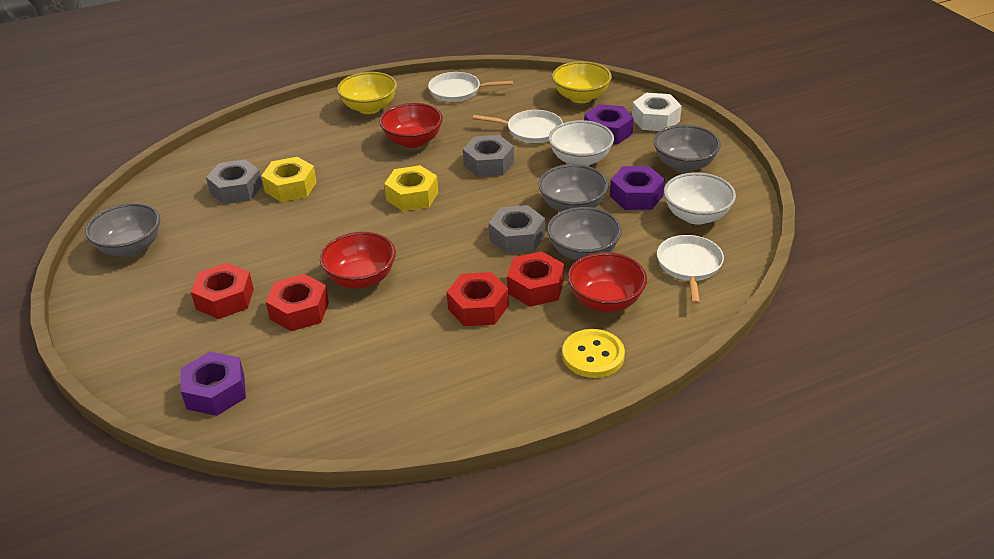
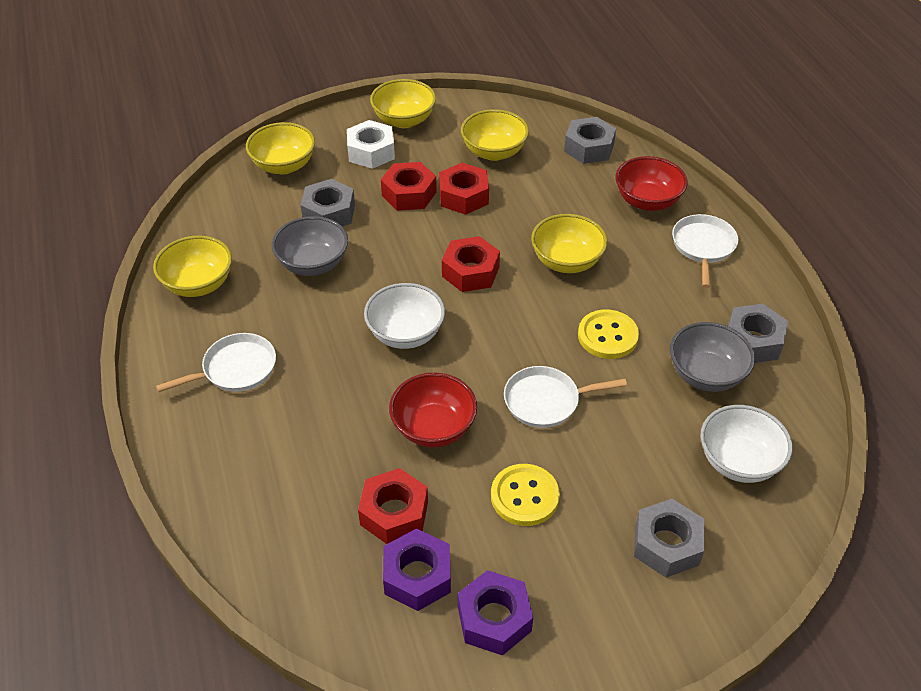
grey bowl: 4 -> 2
grey nut: 3 -> 4
purple nut: 3 -> 2
red bowl: 3 -> 2
yellow bowl: 2 -> 5
yellow button: 1 -> 2
yellow nut: 2 -> 0

